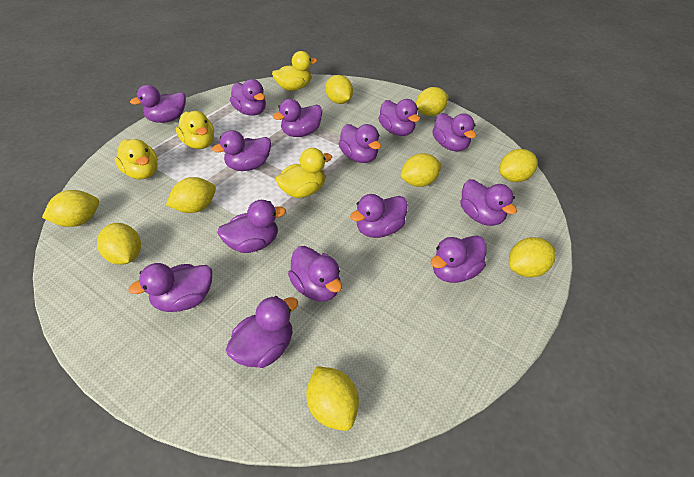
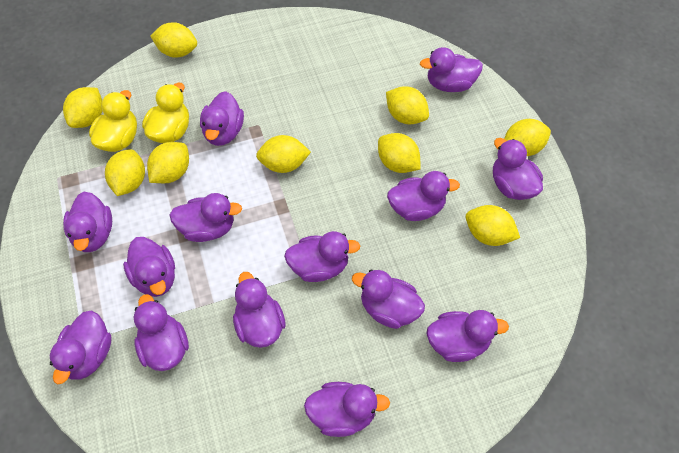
yellow duck: 4 -> 2

